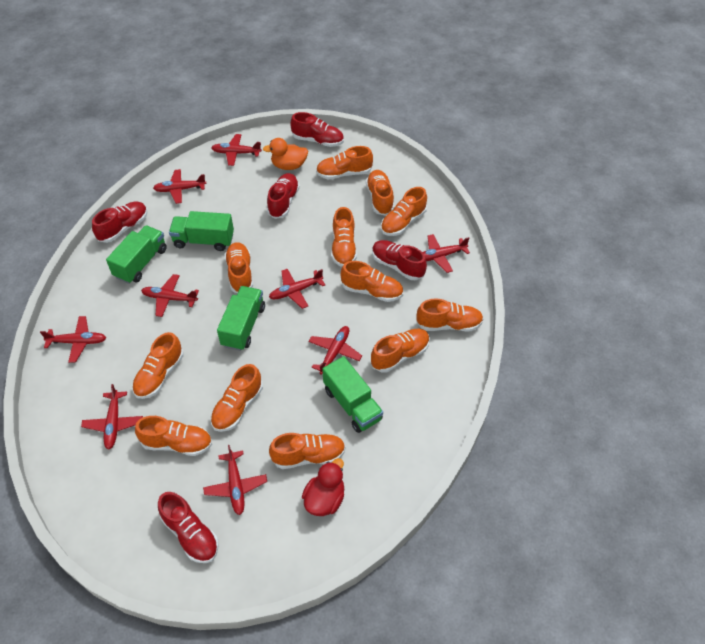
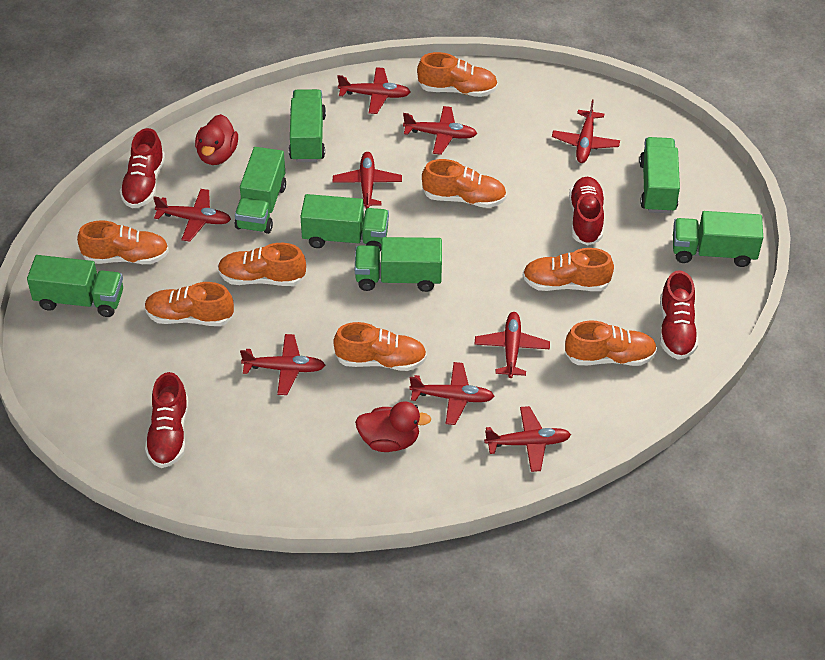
green truck: 4 -> 7
orange duck: 1 -> 0
orange shoe: 12 -> 8
red duck: 1 -> 2
red shoe: 5 -> 4

